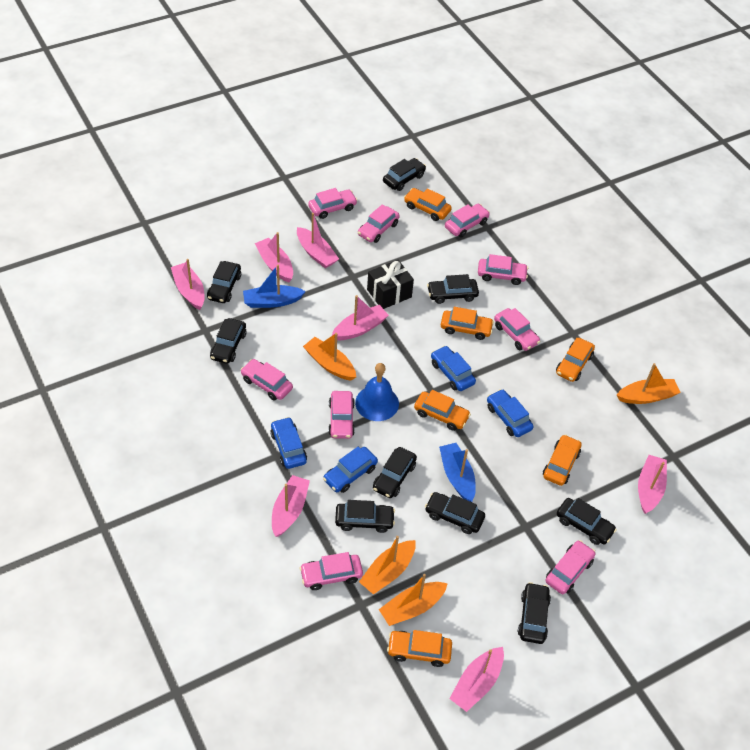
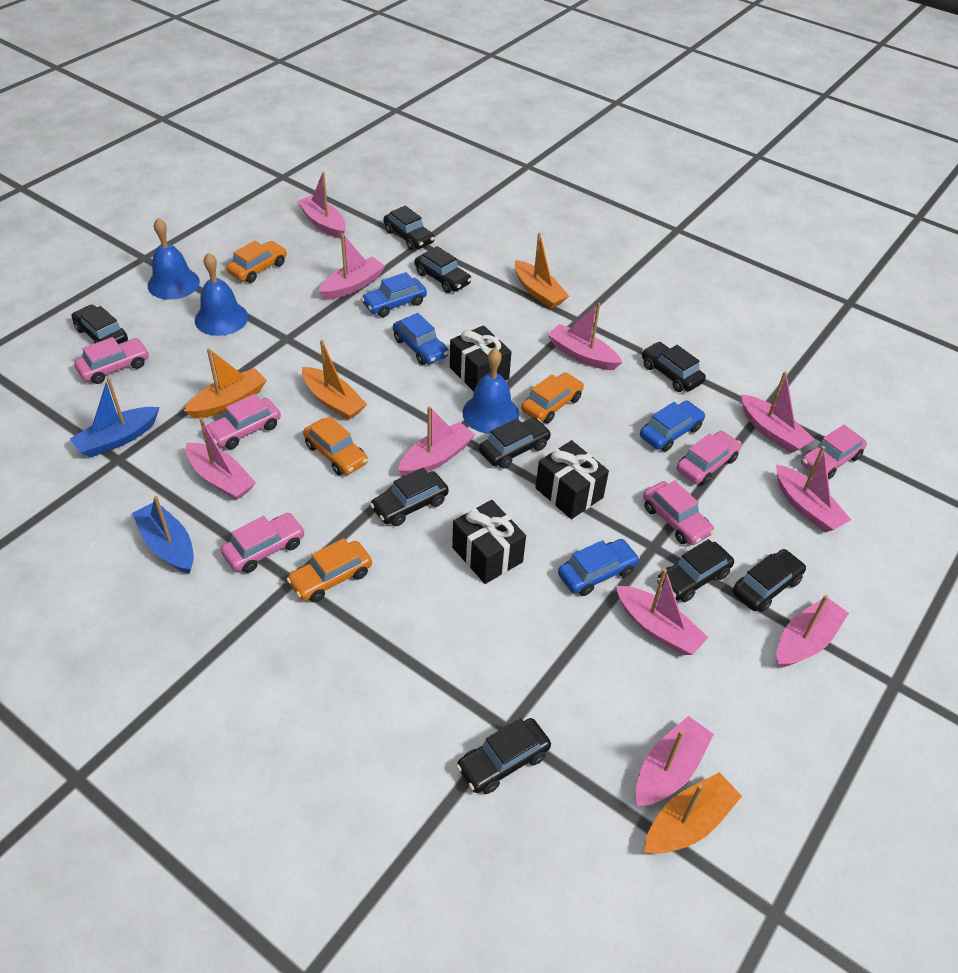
black gift: 1 -> 3
blue bell: 1 -> 3
orange car: 6 -> 4
pink boat: 7 -> 10
pink car: 9 -> 6

